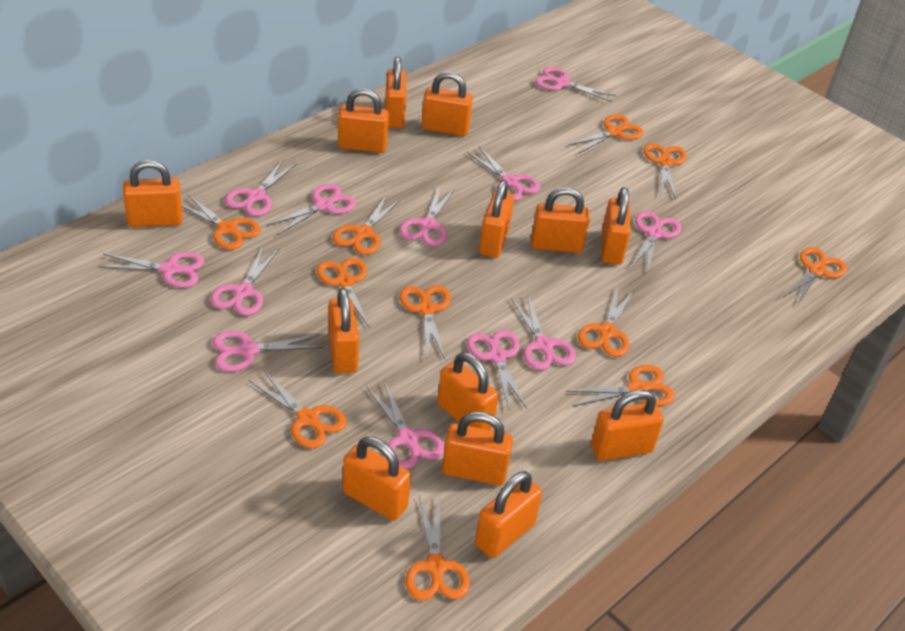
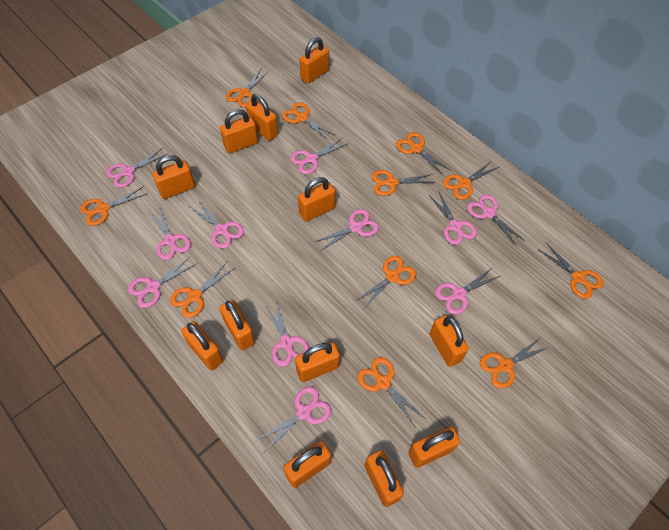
orange padlock: 13 -> 12
pink scissors: 12 -> 11

